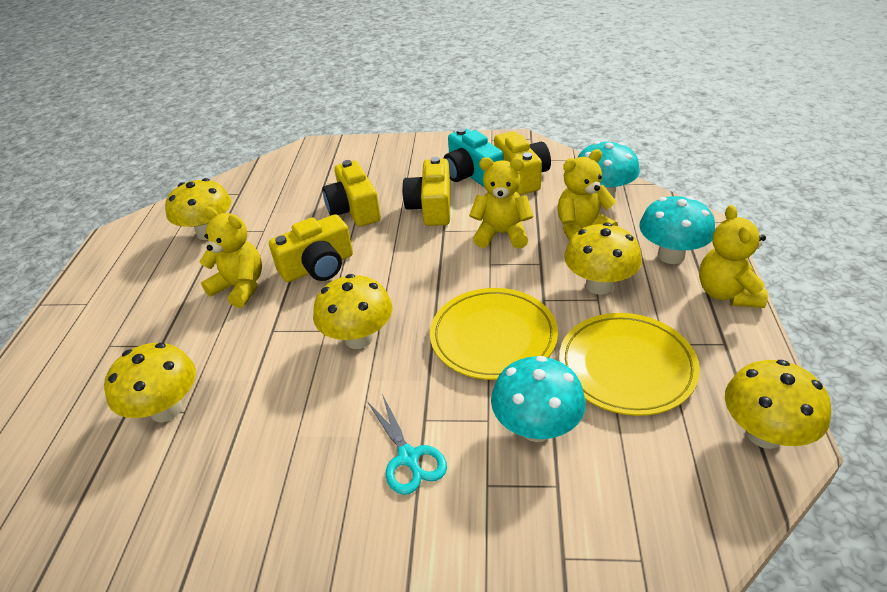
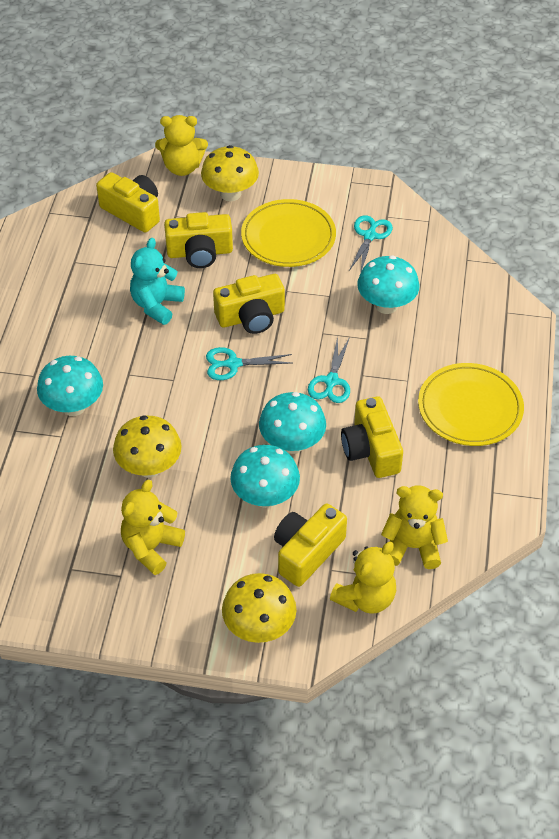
turquoise camera: 1 -> 0
turquoise mushroom: 3 -> 4
turquoise scissors: 1 -> 3
turquoise teddy bear: 0 -> 1
yellow camera: 4 -> 5
yellow mushroom: 5 -> 3

